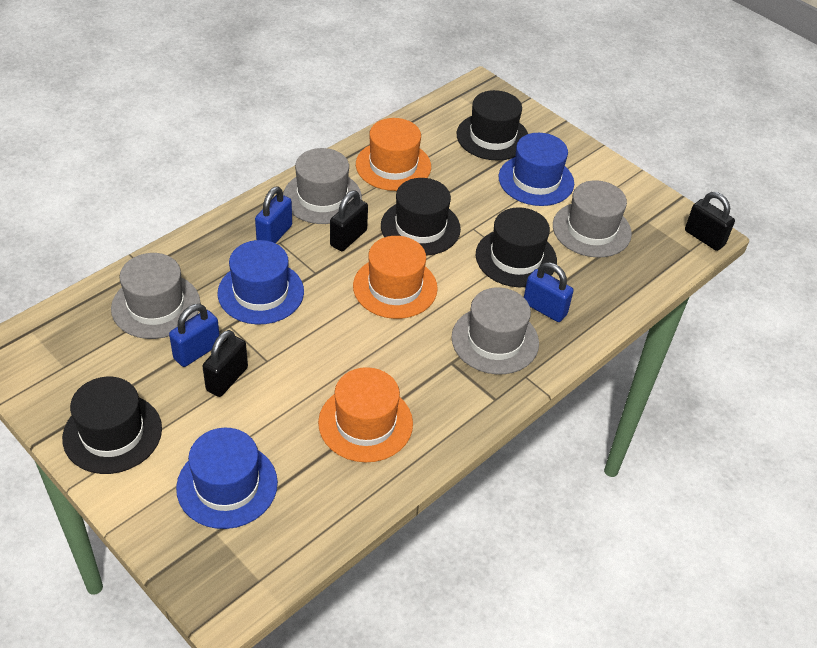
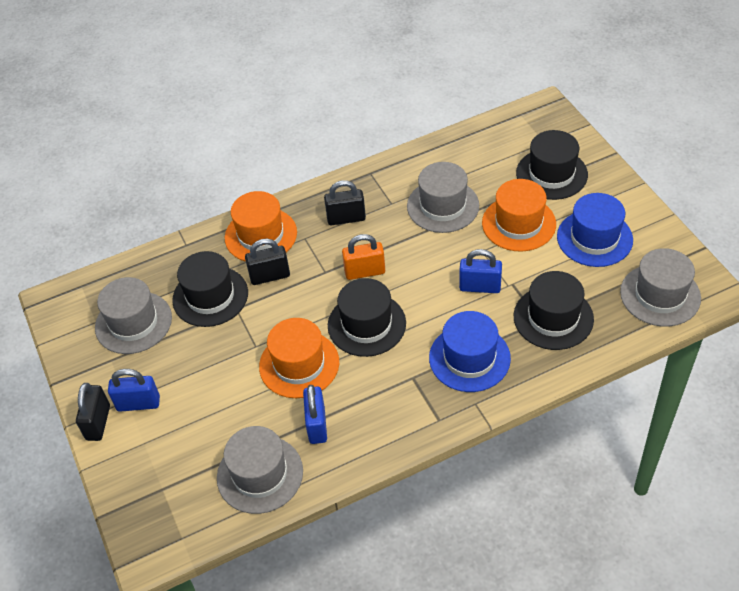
blue hat: 3 -> 2
orange padlock: 0 -> 1

